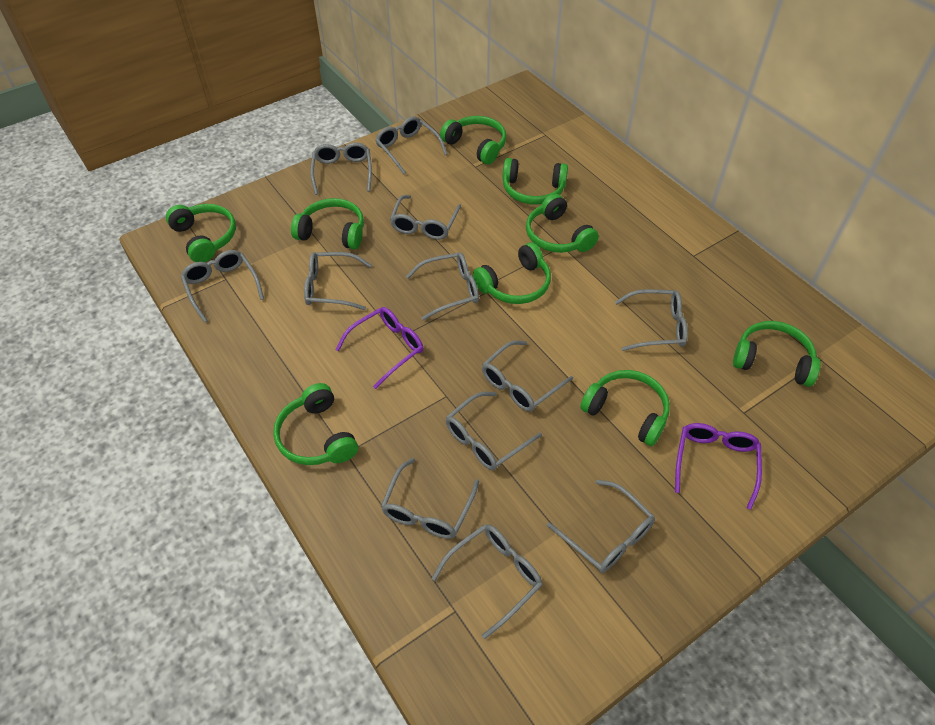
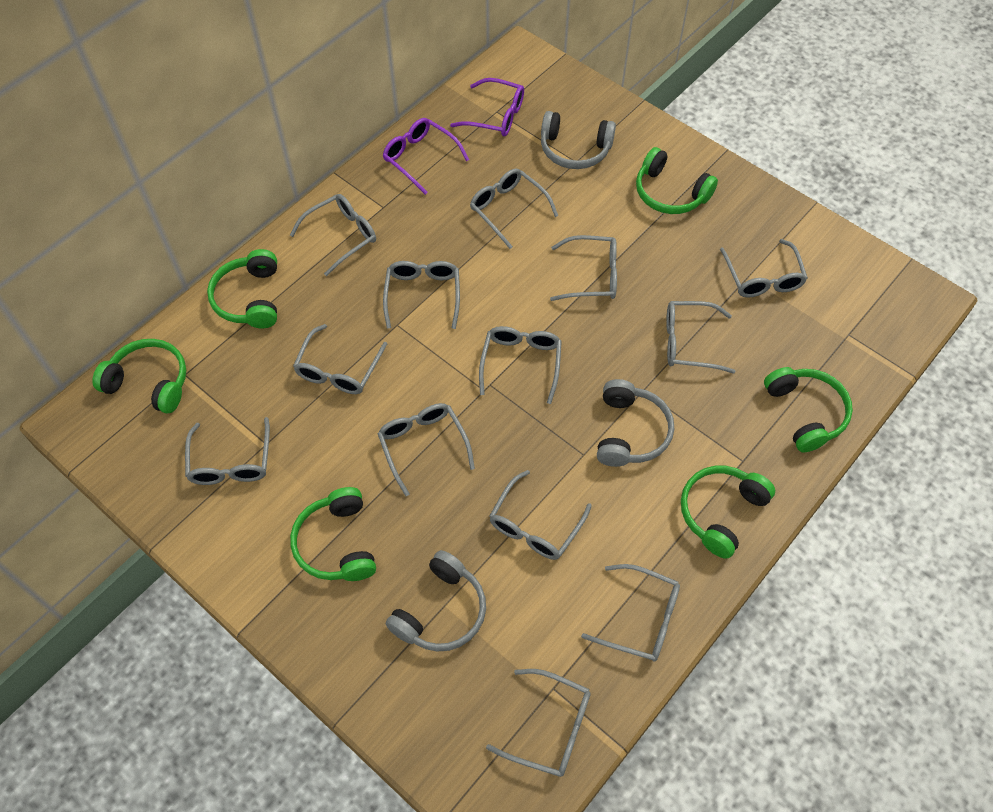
green headphones: 9 -> 6
grey glasses: 12 -> 13
grey headphones: 0 -> 3

